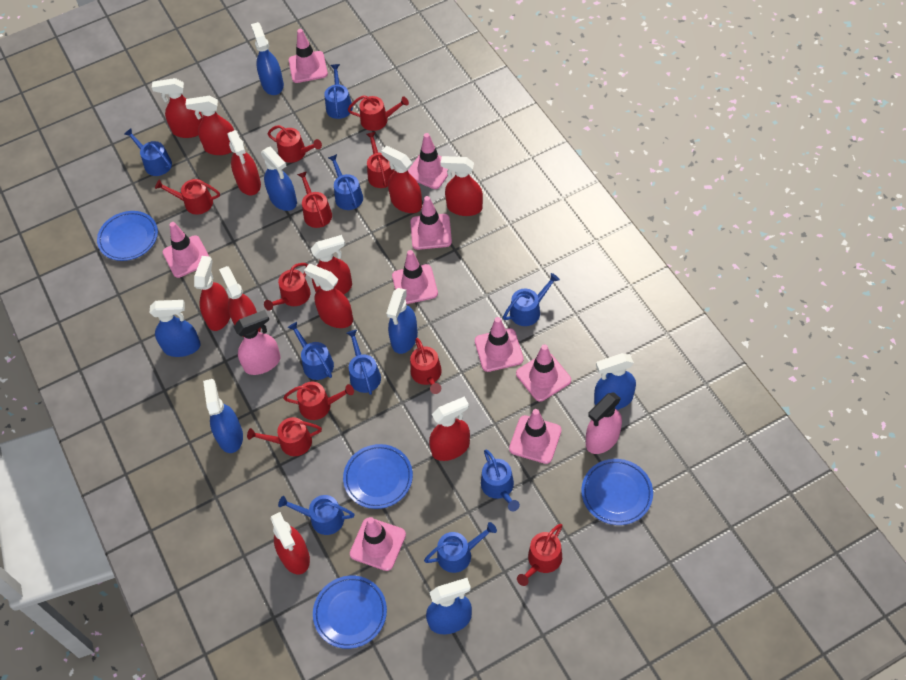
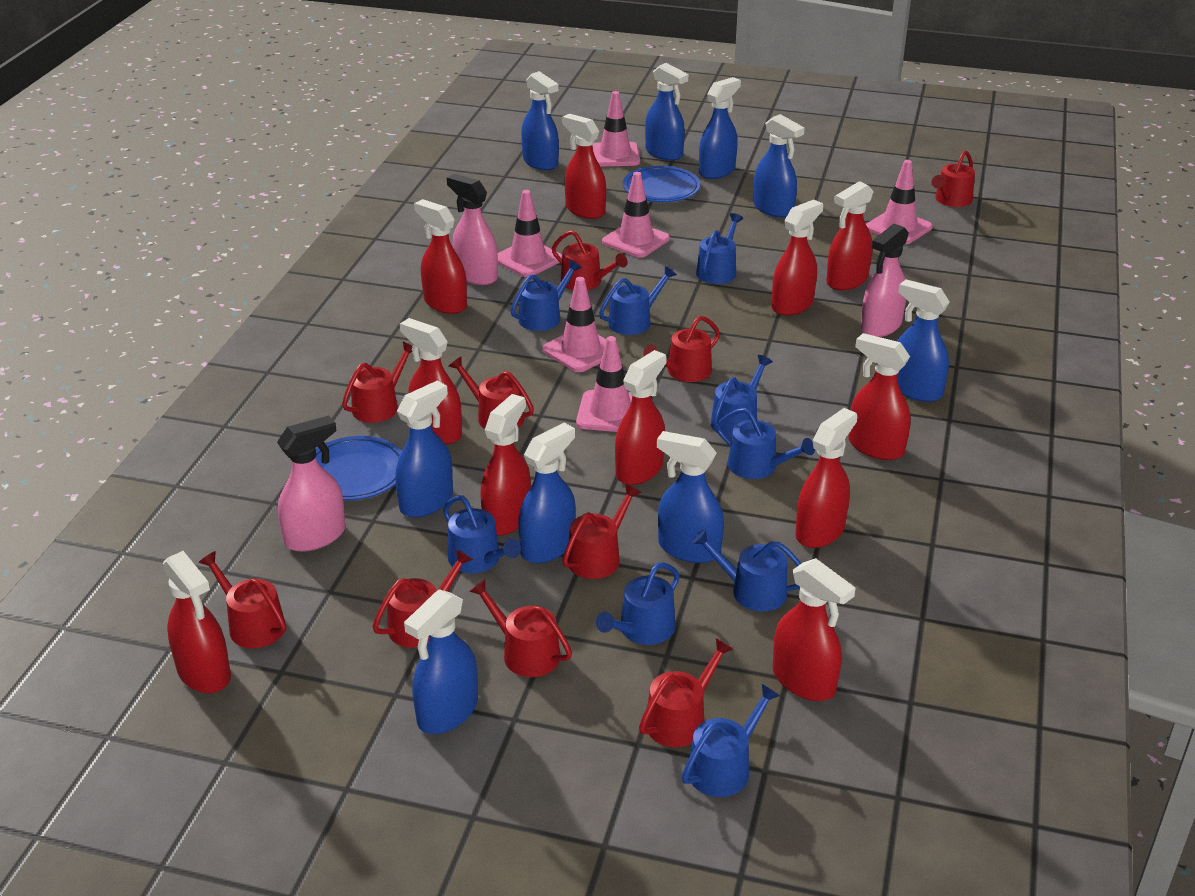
blue plate: 4 -> 2
blue spray bottle: 7 -> 9
pink spray bottle: 2 -> 3
pink traffic cone: 9 -> 6

